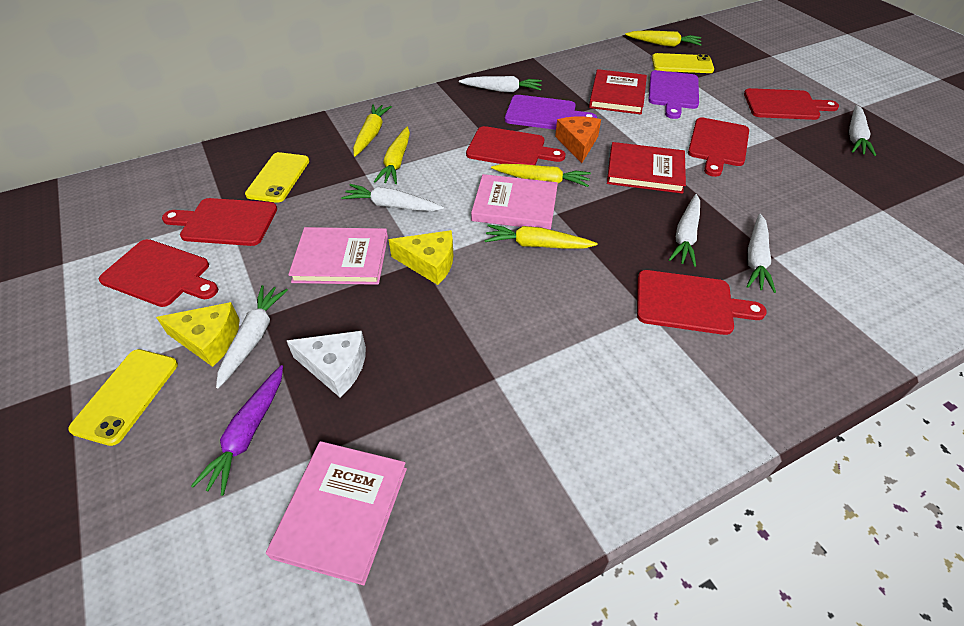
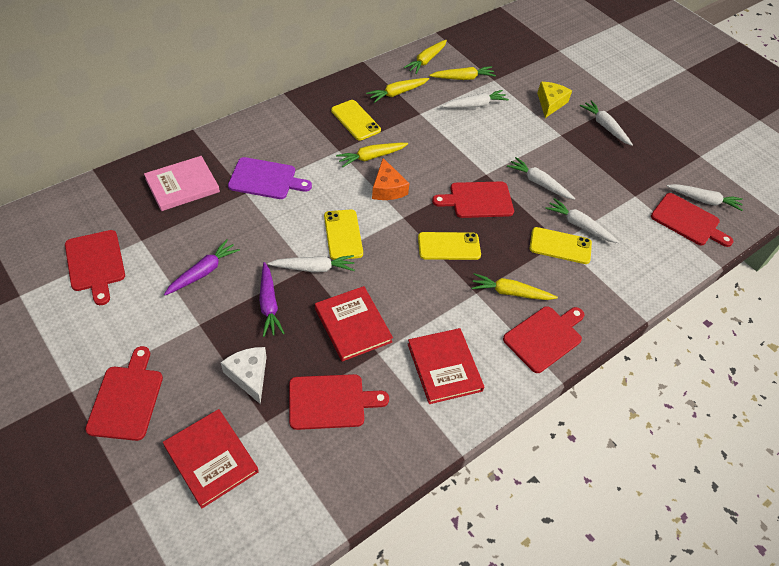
pink book: 3 -> 1
purple carrot: 1 -> 2
purple cutting board: 2 -> 1
red book: 2 -> 3
yellow cheese: 2 -> 1
yellow phone: 3 -> 4

